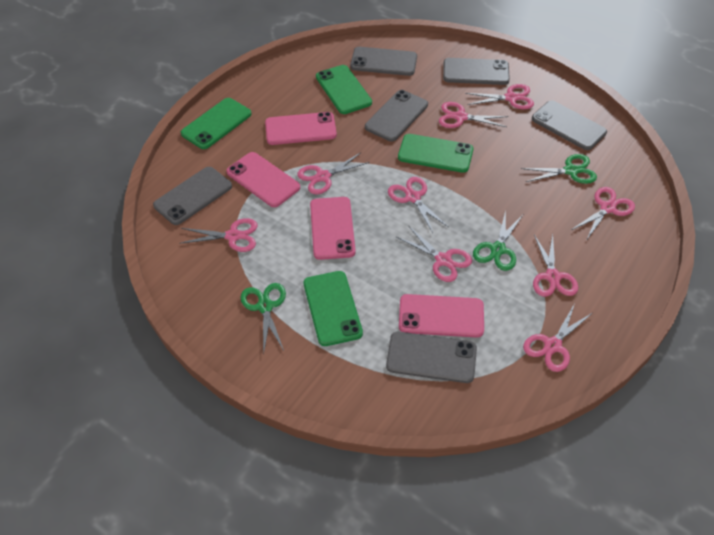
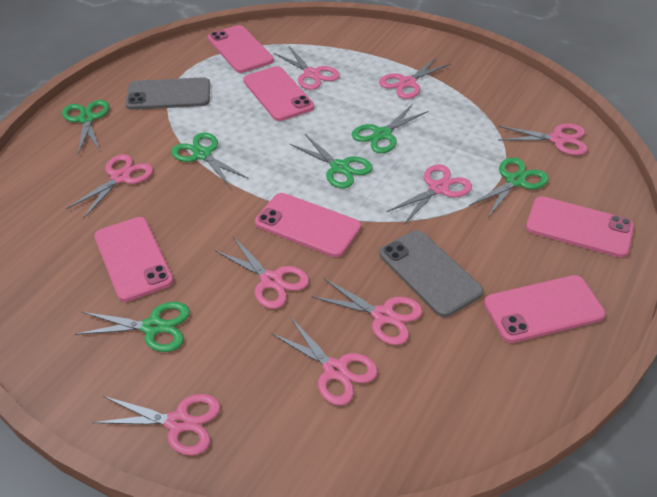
green phone: 4 -> 0
green scissors: 3 -> 6
grey phone: 6 -> 2
pink phone: 4 -> 6

